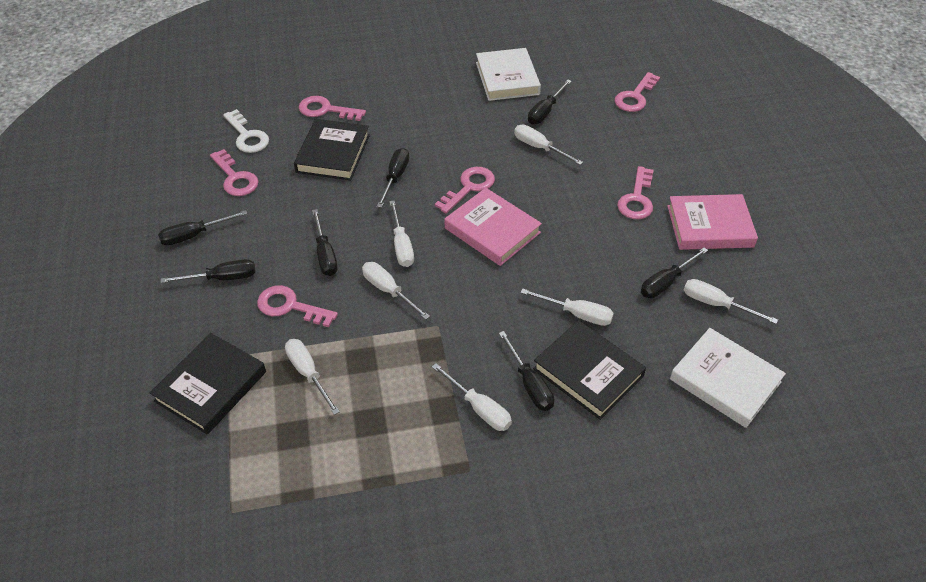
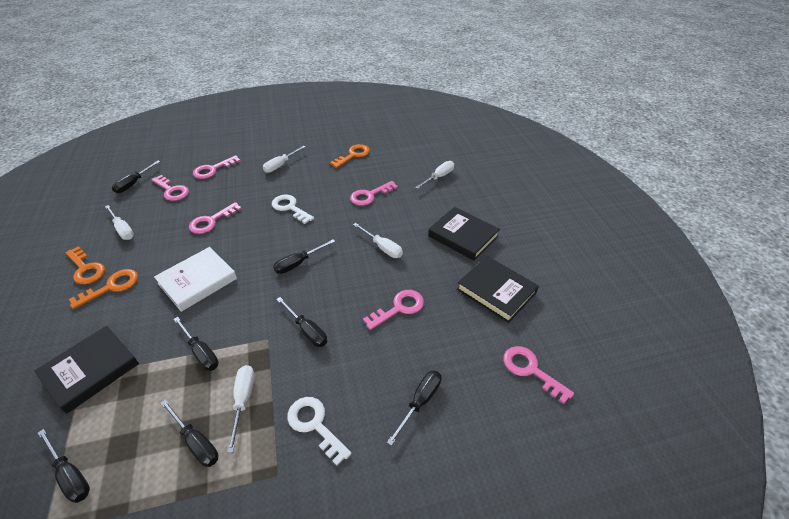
orange key: 0 -> 3
pink book: 2 -> 0
white book: 2 -> 1
white key: 1 -> 2
white screwdriver: 7 -> 5

